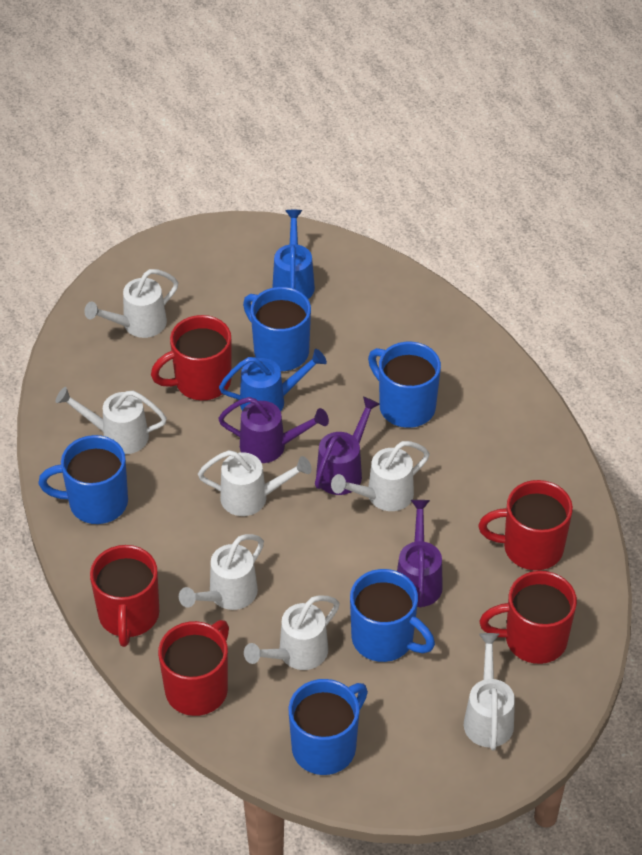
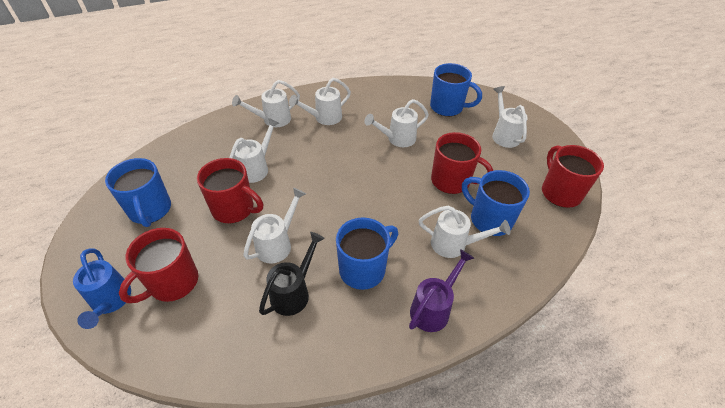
black watering can: 0 -> 1
blue mug: 5 -> 4
blue watering can: 2 -> 1
purple watering can: 3 -> 1
red mug: 5 -> 4

